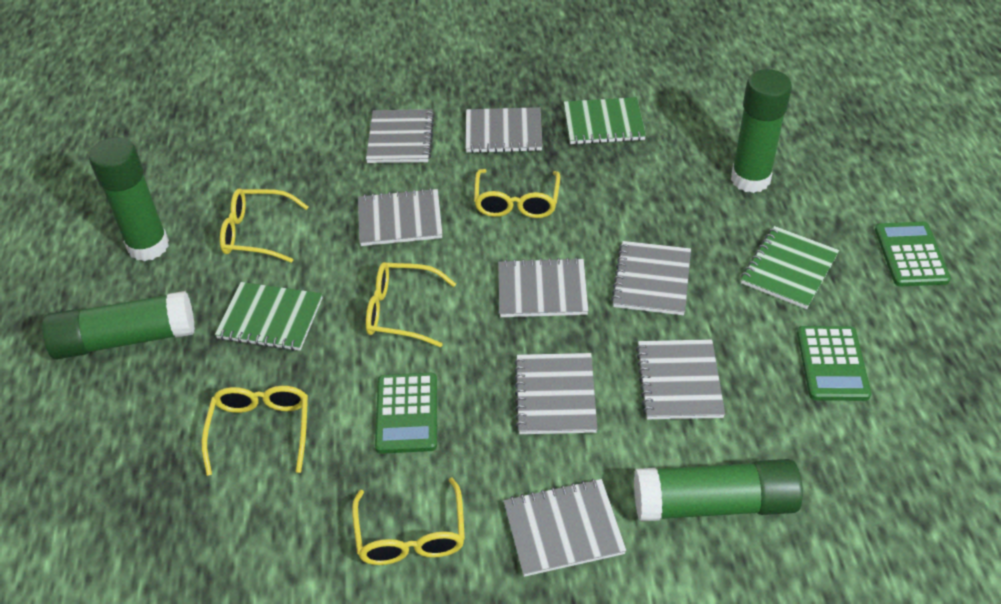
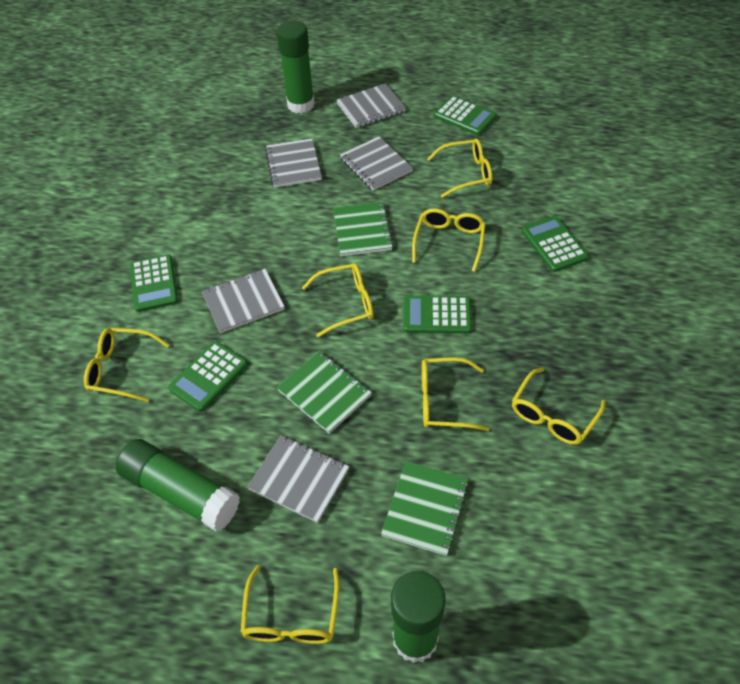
green calculator: 3 -> 5
green glue stick: 4 -> 3
grey notebook: 8 -> 5
yellow glasses: 5 -> 7

